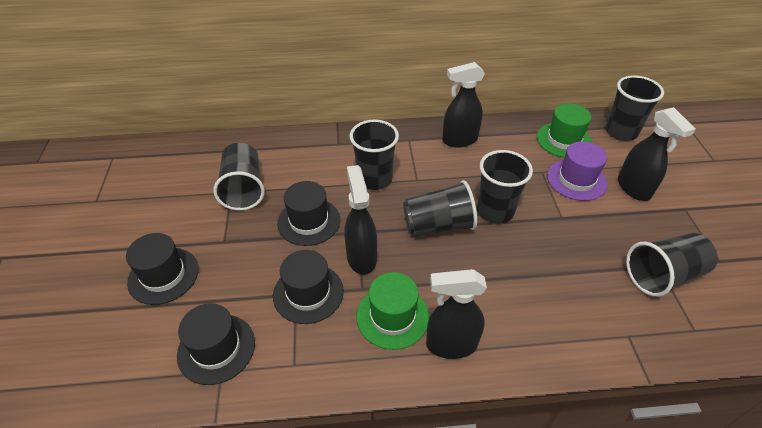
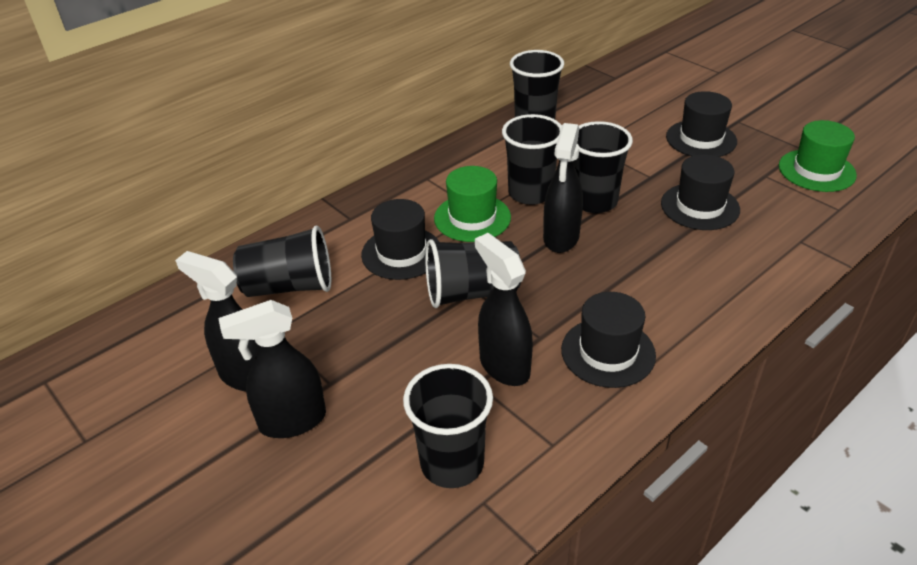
purple hat: 1 -> 0

